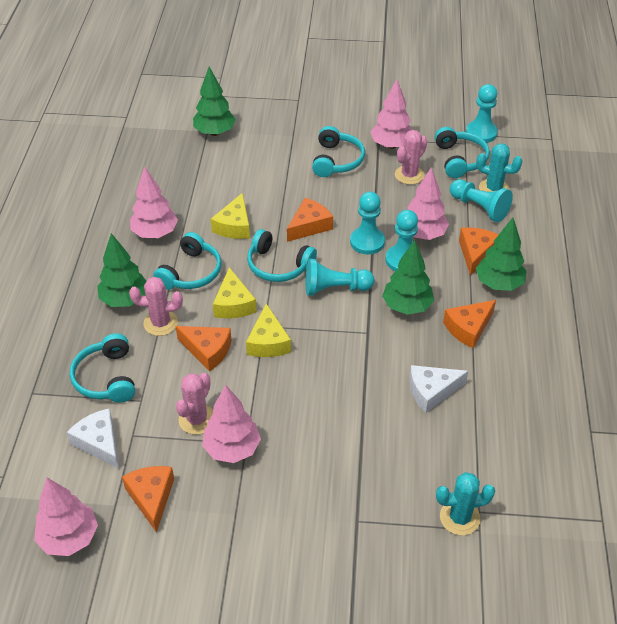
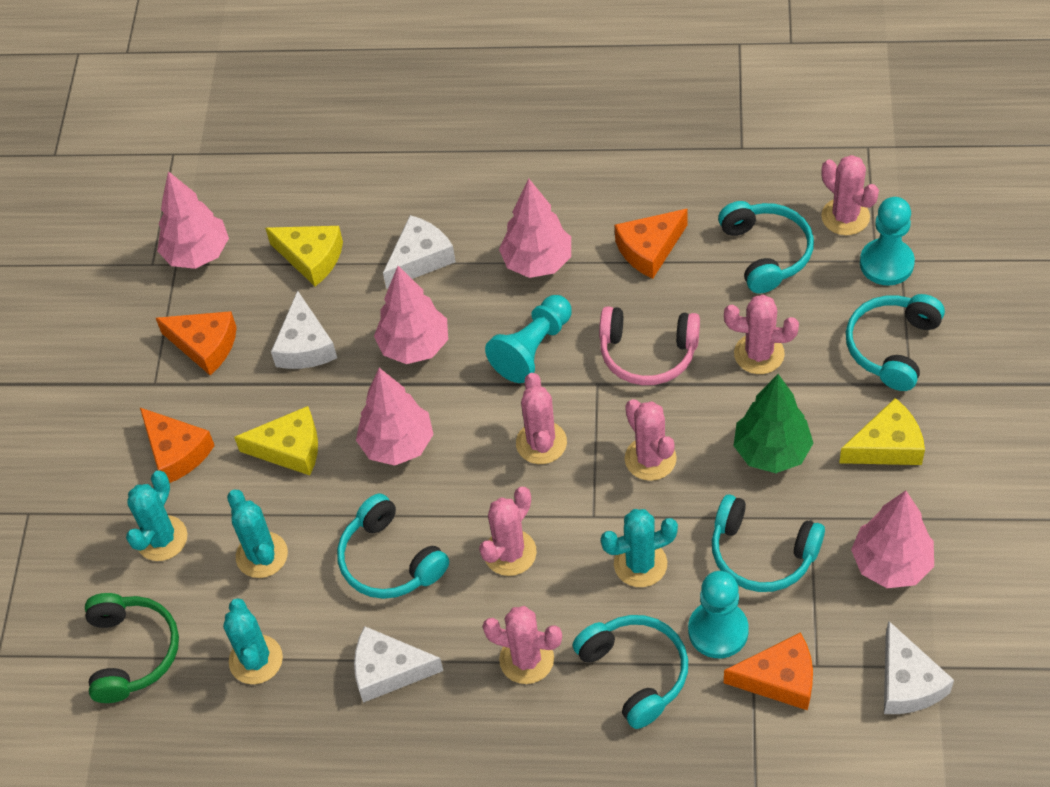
green headphones: 0 -> 1
green tree: 4 -> 1
orange cheese: 5 -> 4
pink cactus: 3 -> 6
pink headphones: 0 -> 1
turquoise cactus: 2 -> 4
turquoise pawn: 5 -> 3
white cheese: 2 -> 4

